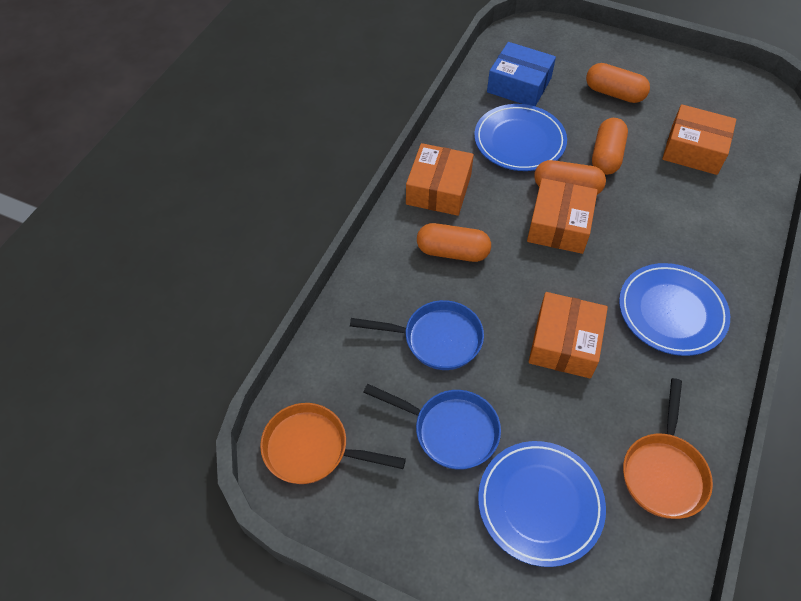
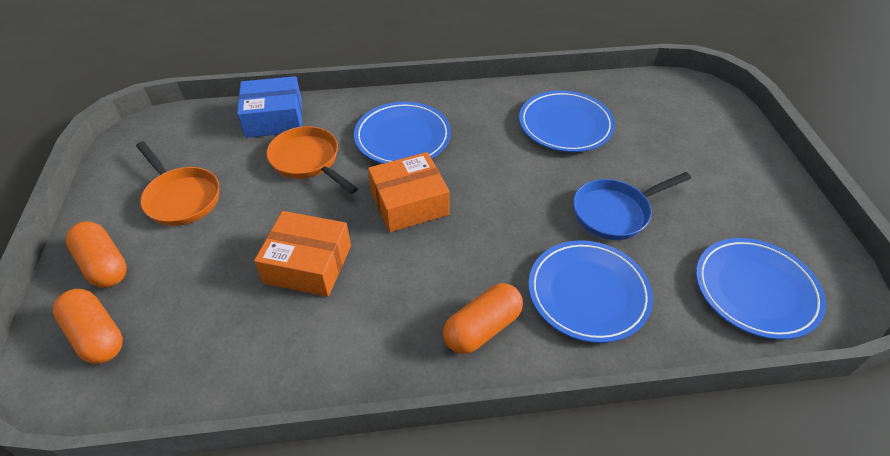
blue pan: 2 -> 1
blue plate: 3 -> 4
orange box: 4 -> 2
orange capsule: 4 -> 3

